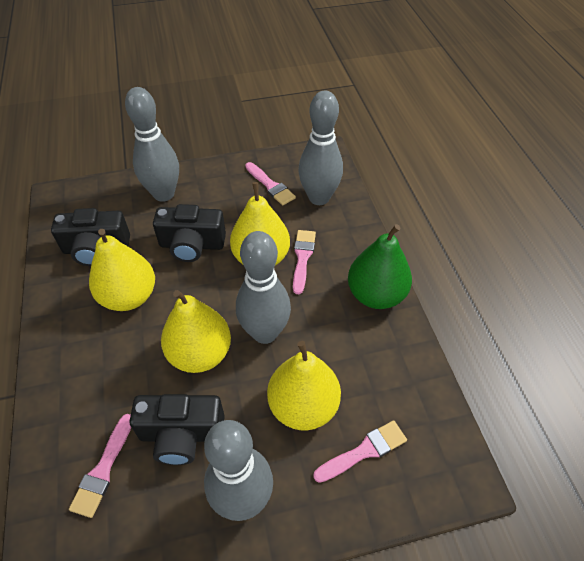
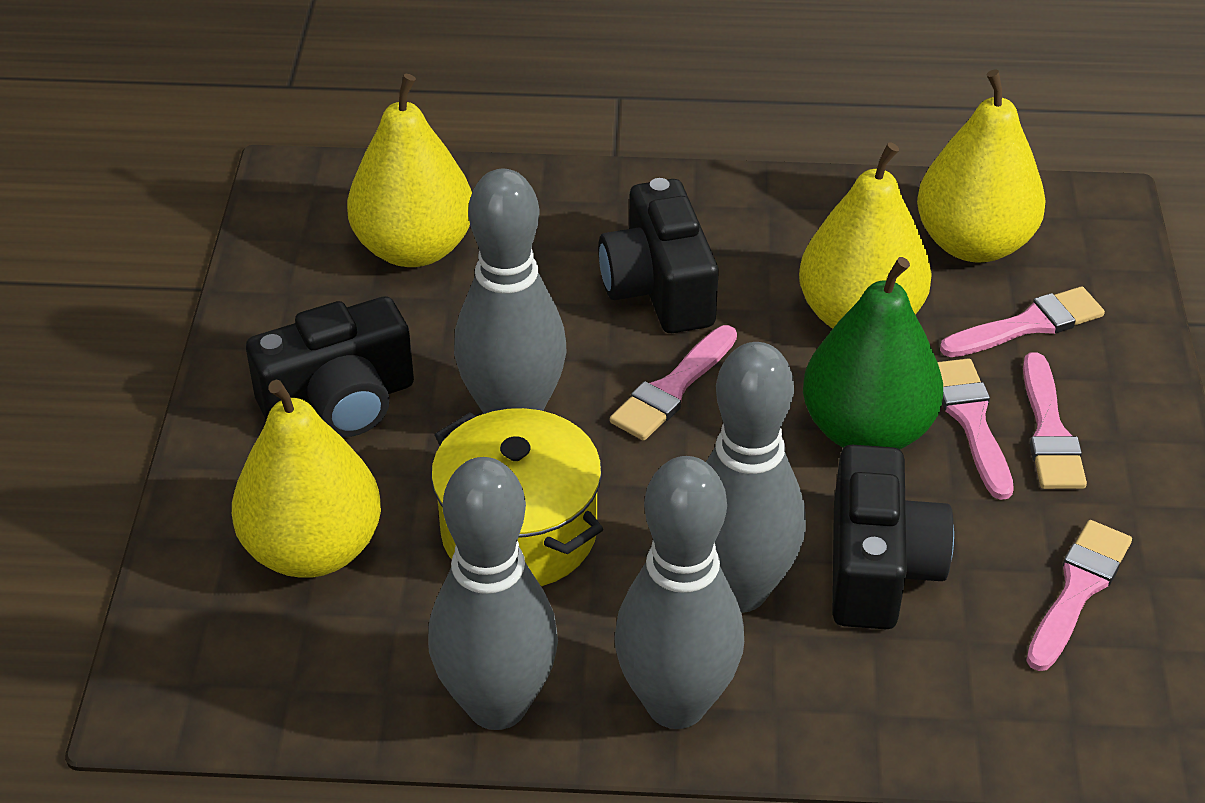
pink brush: 4 -> 5
yellow pot: 0 -> 1

